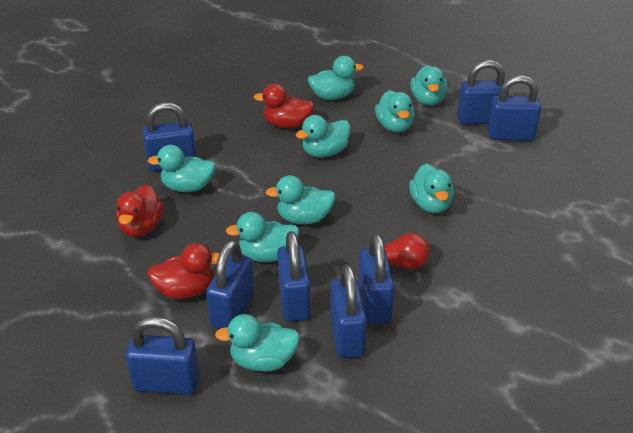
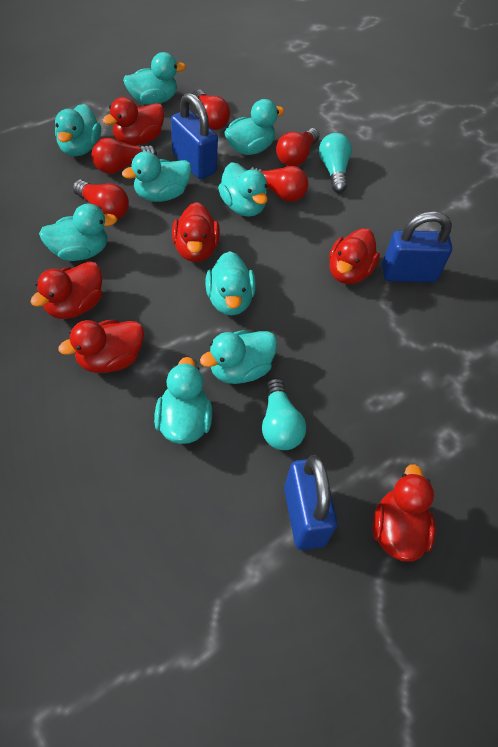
blue padlock: 8 -> 3
red duck: 3 -> 6
red light bulb: 1 -> 5
turquoise light bulb: 0 -> 2

